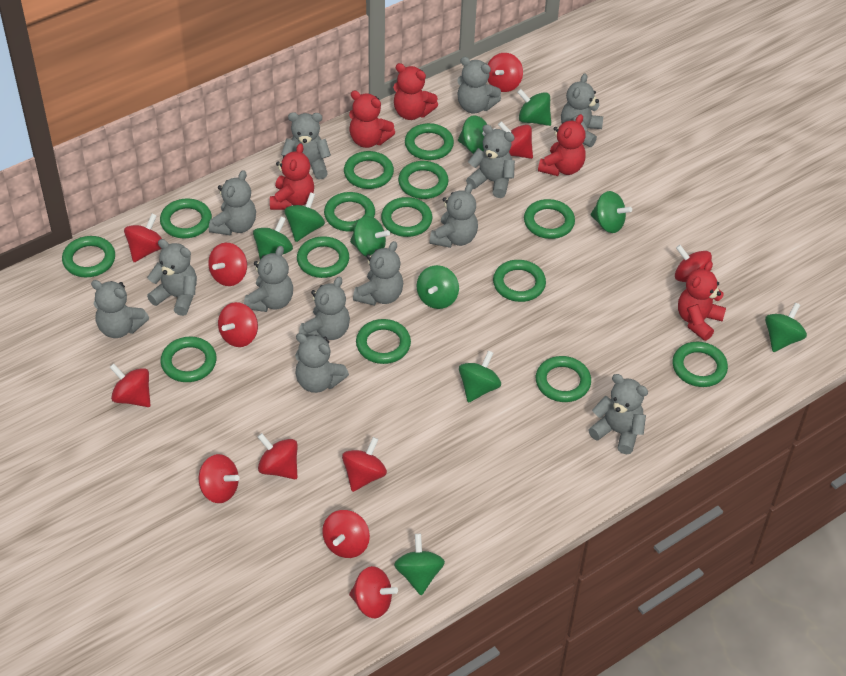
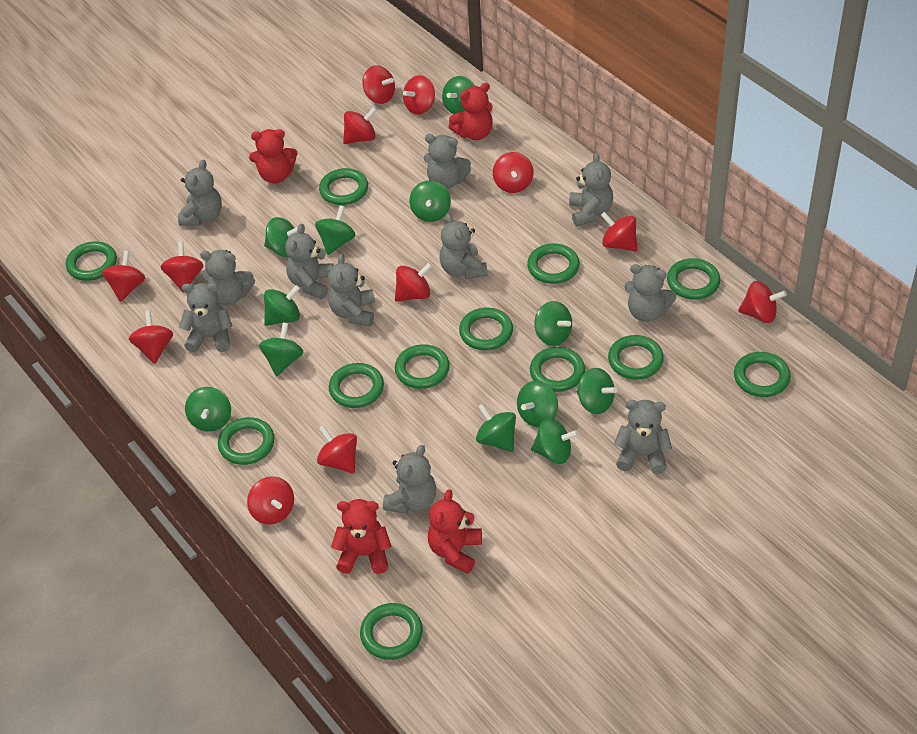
green ring: 14 -> 12
green spinning top: 10 -> 12
grey teddy bear: 13 -> 11
red teddy bear: 5 -> 4

